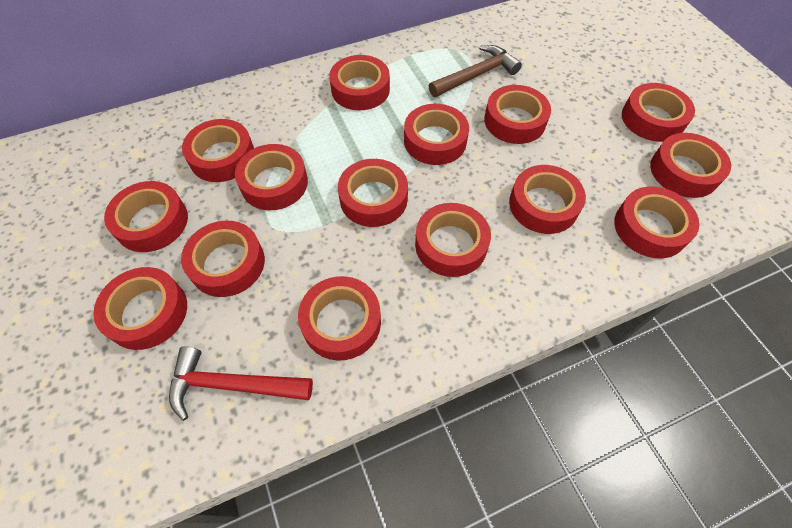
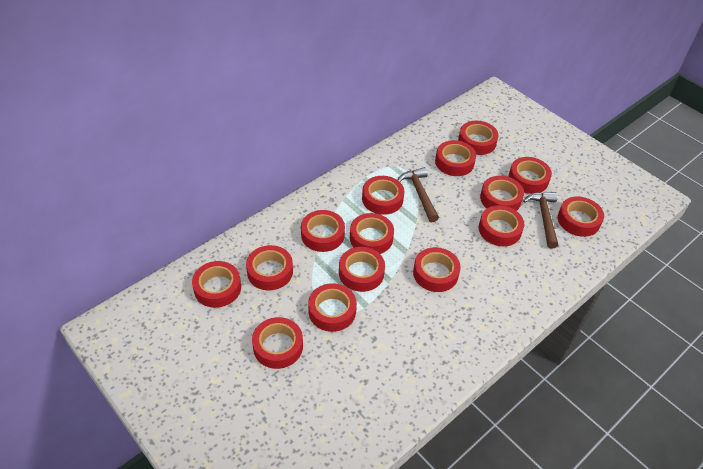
brown hammer: 1 -> 2
red hammer: 1 -> 0

